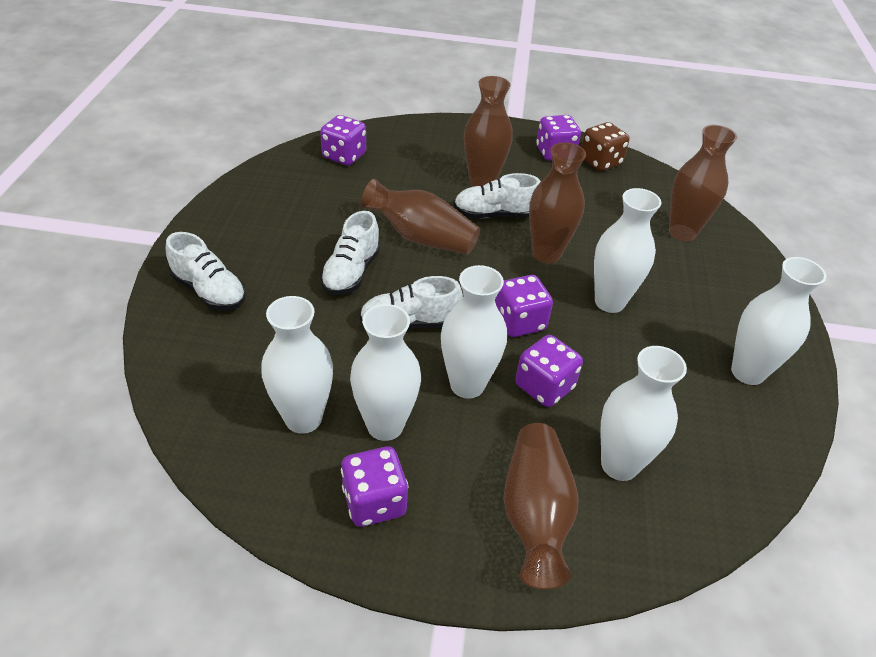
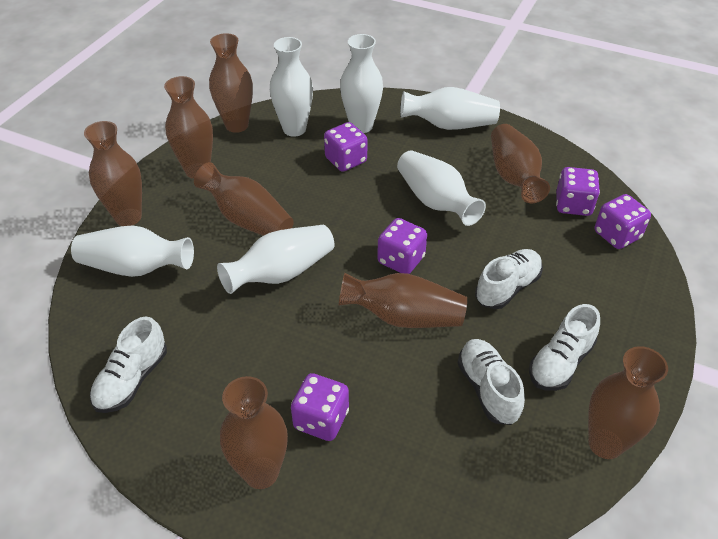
brown dice: 1 -> 0
brown vase: 5 -> 8

